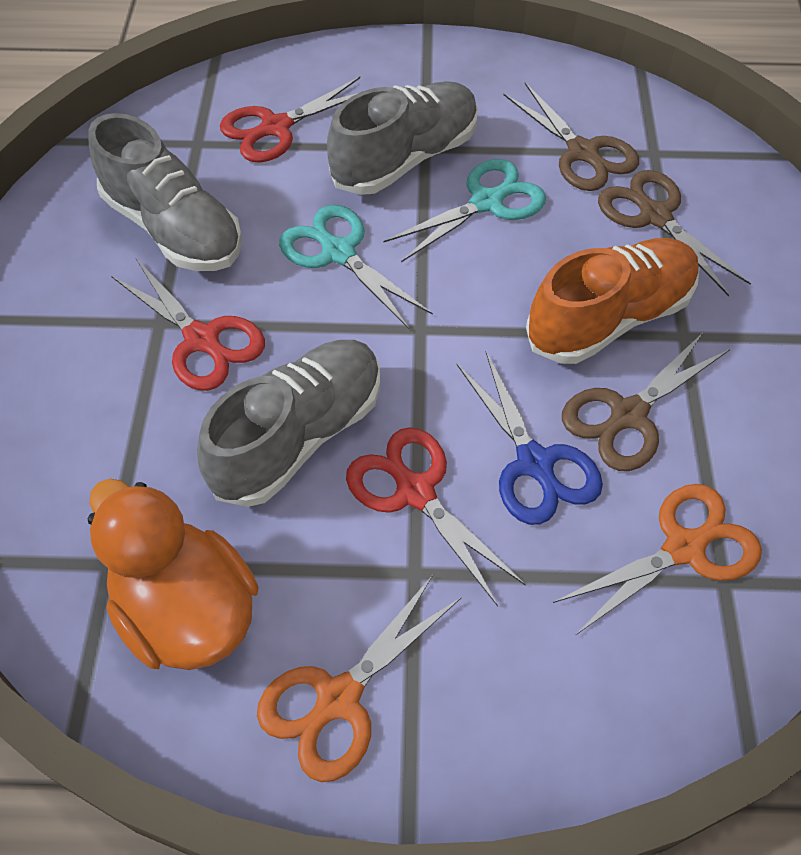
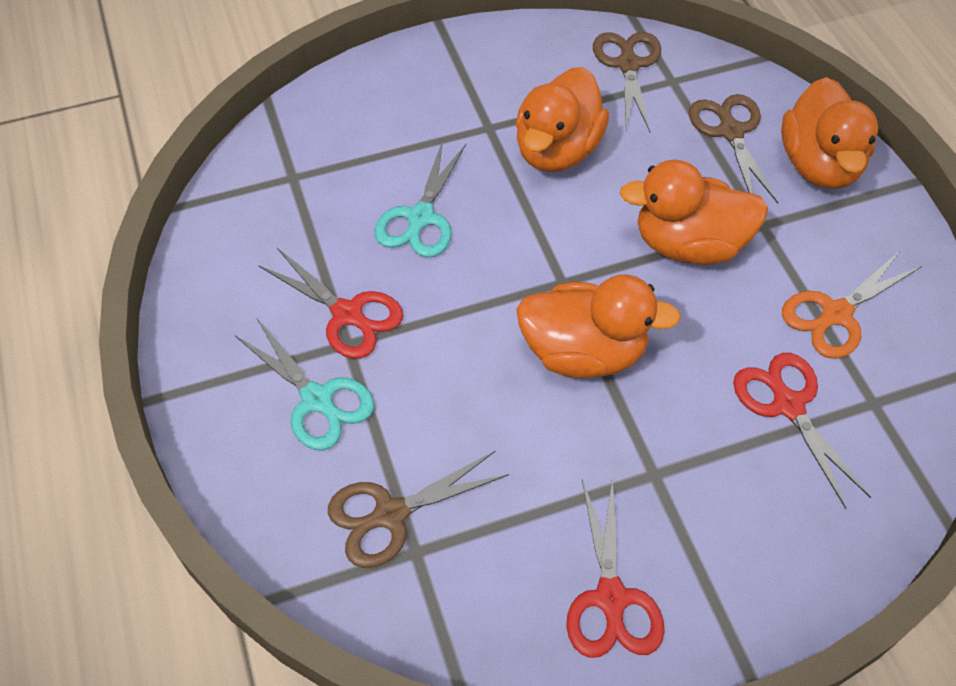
blue scissors: 1 -> 0
grey shoe: 3 -> 0
orange duck: 1 -> 4
orange scissors: 2 -> 1
orange shoe: 1 -> 0

